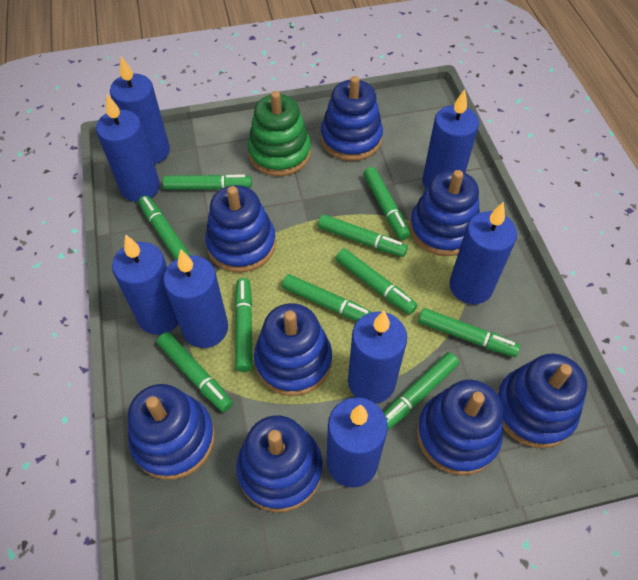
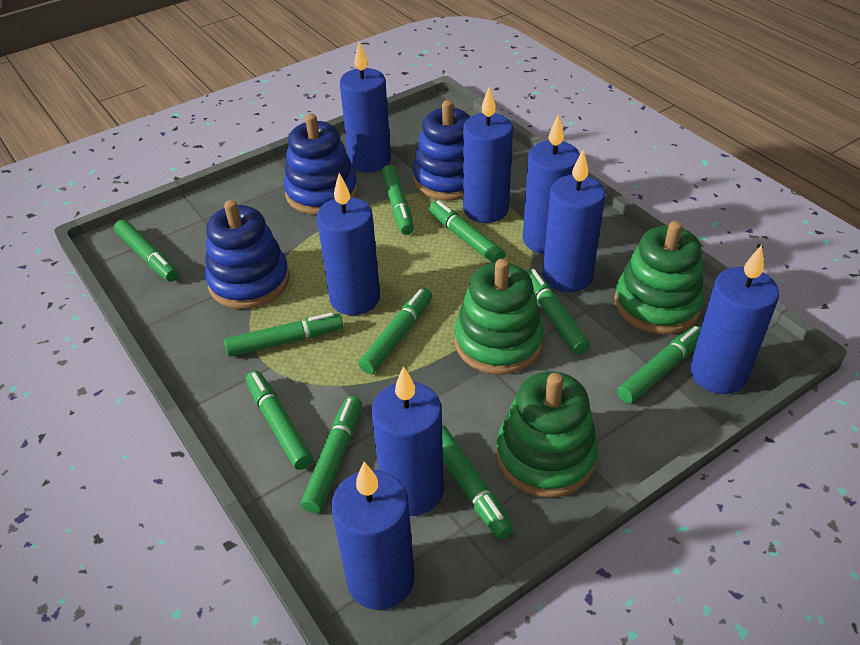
blue stacking toy: 8 -> 3
green stacking toy: 1 -> 3

